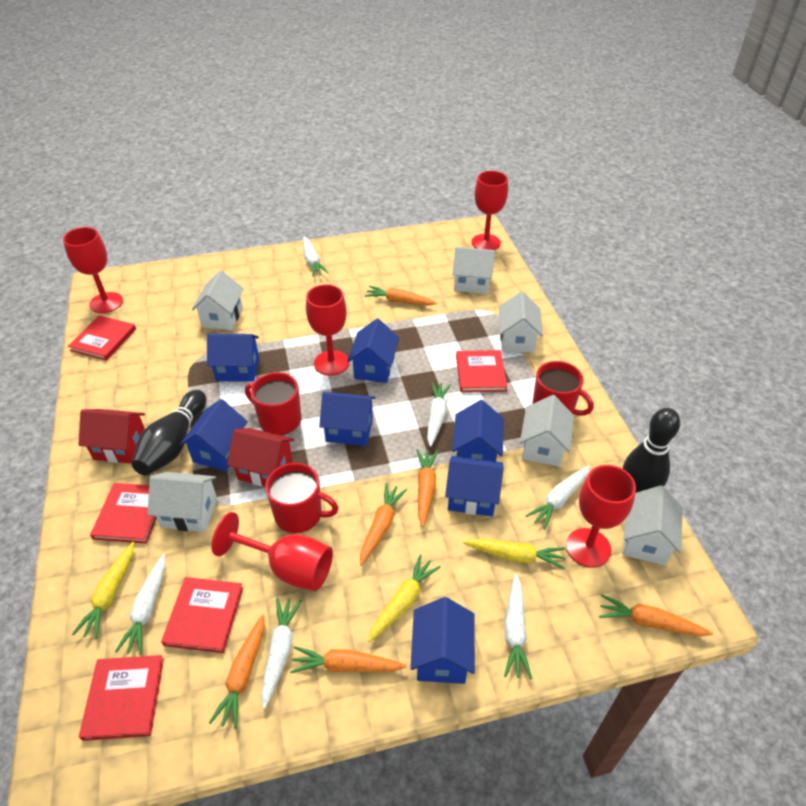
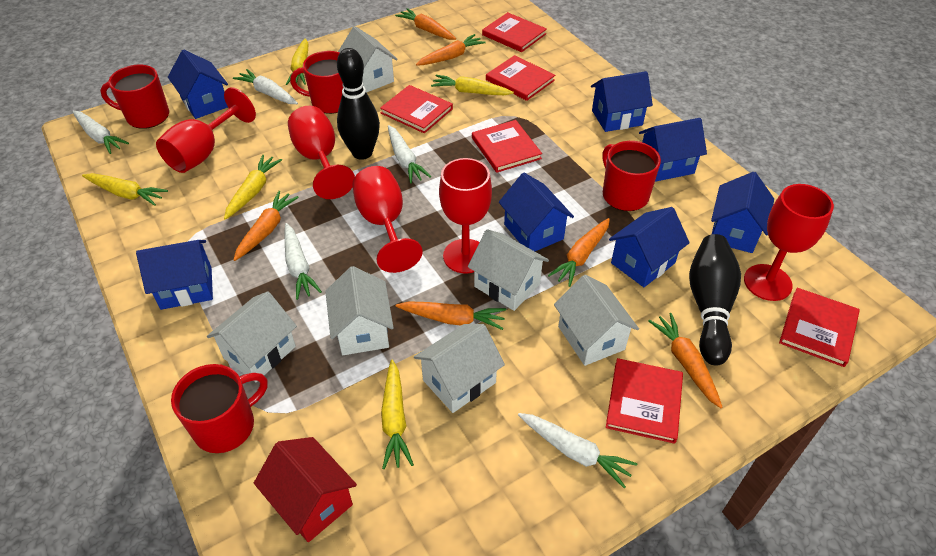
red book: 5 -> 6
red house: 2 -> 1
red mug: 3 -> 4
white carrot: 6 -> 5
yellow carrot: 3 -> 5

